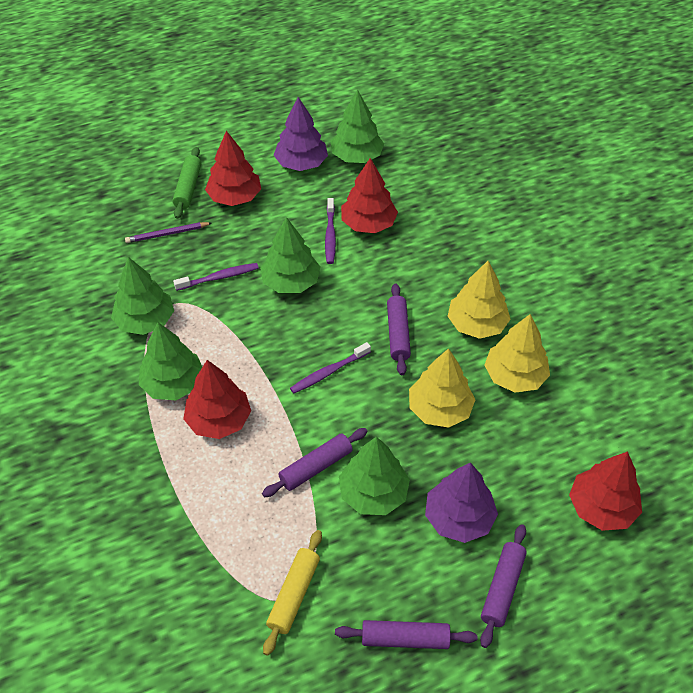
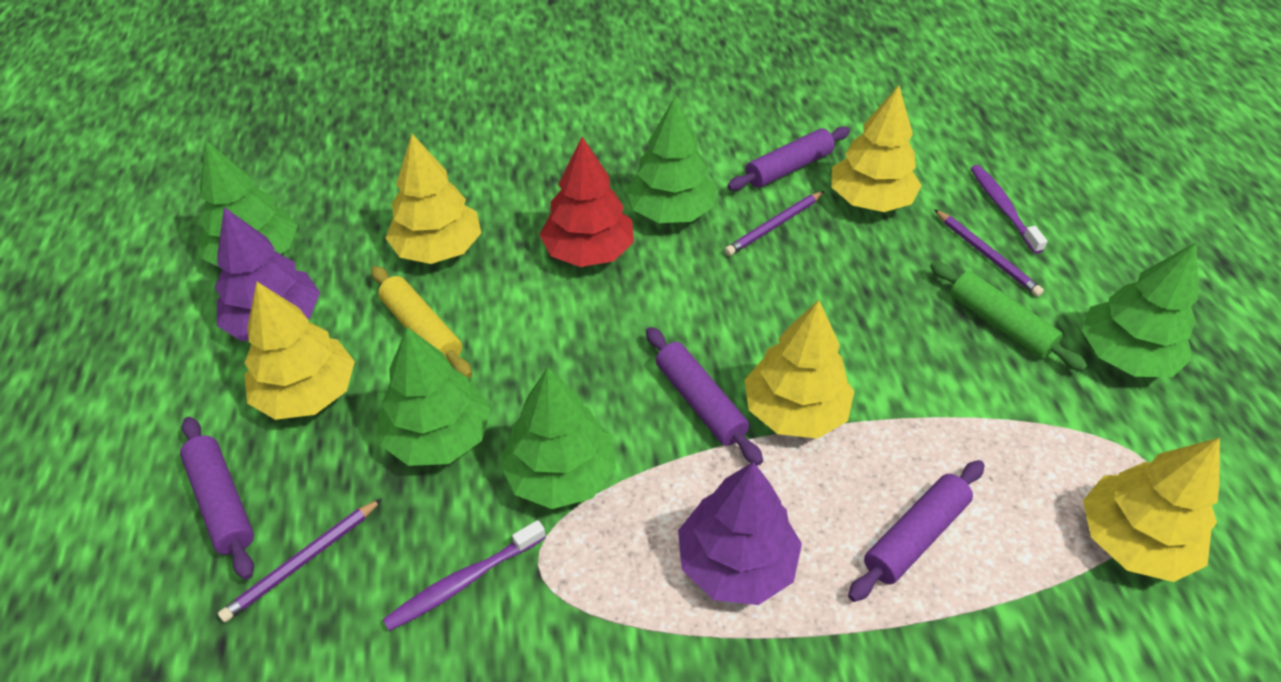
purple pencil: 1 -> 3
purple toothbrush: 3 -> 2
red tree: 4 -> 1
yellow tree: 3 -> 5

